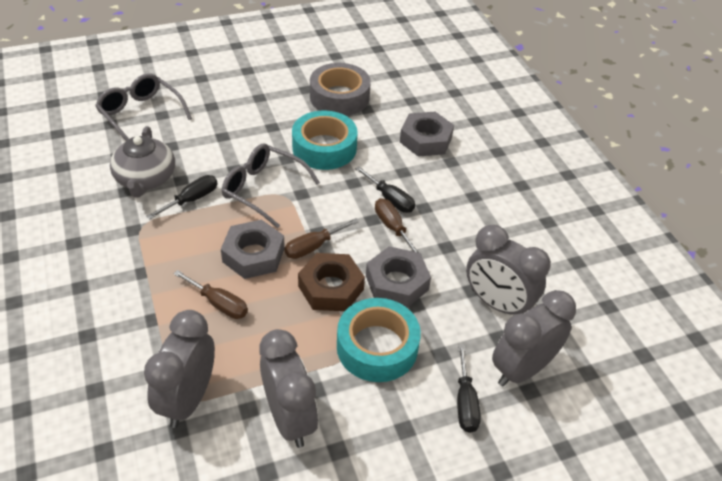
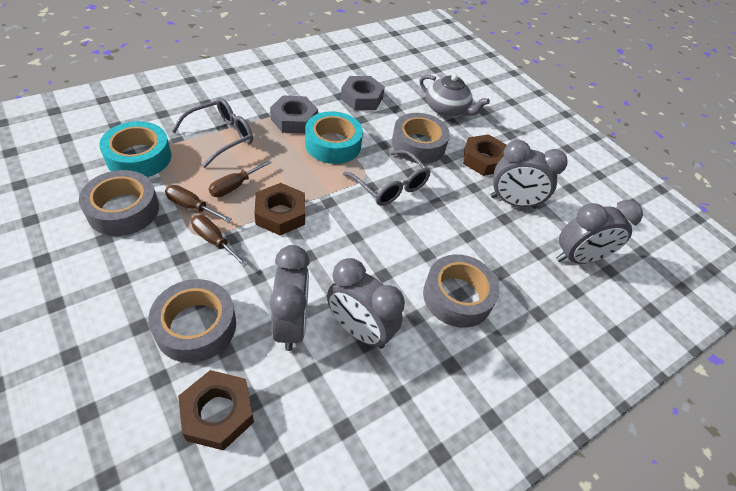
black screwdriver: 3 -> 0
brown nut: 1 -> 3
grey nut: 3 -> 2
grey tape: 1 -> 4

